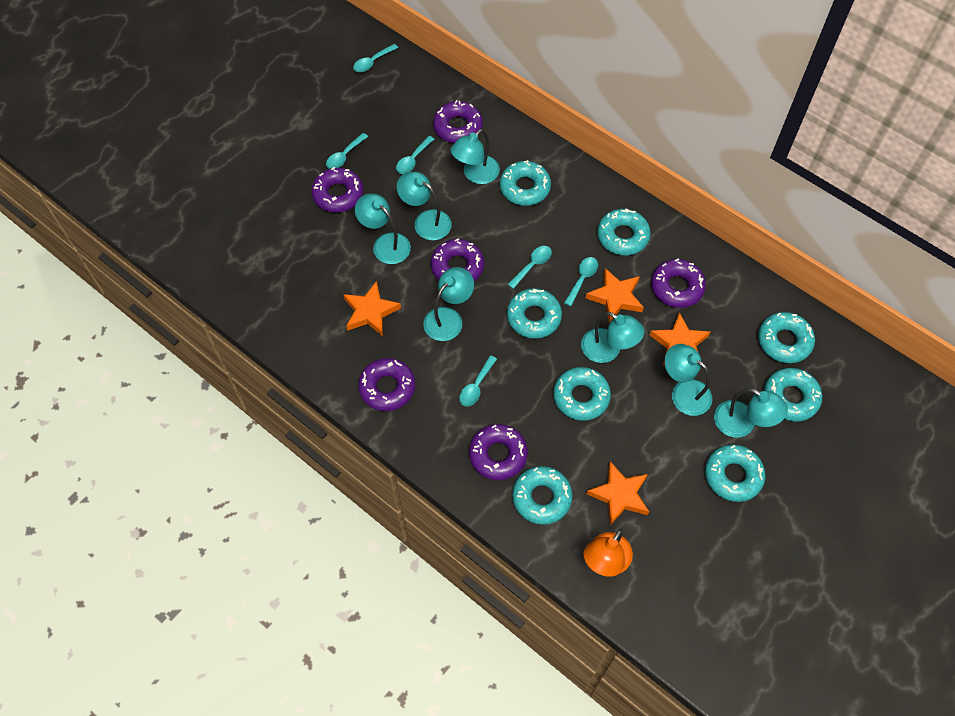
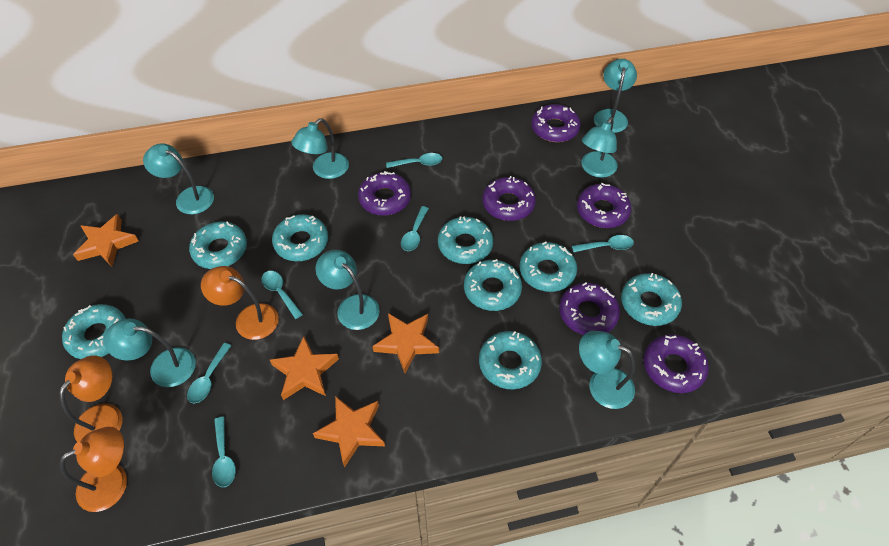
orange lamp: 1 -> 3

